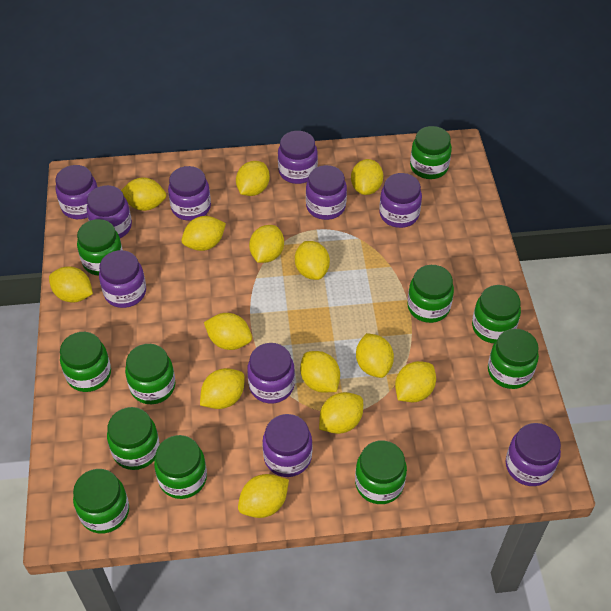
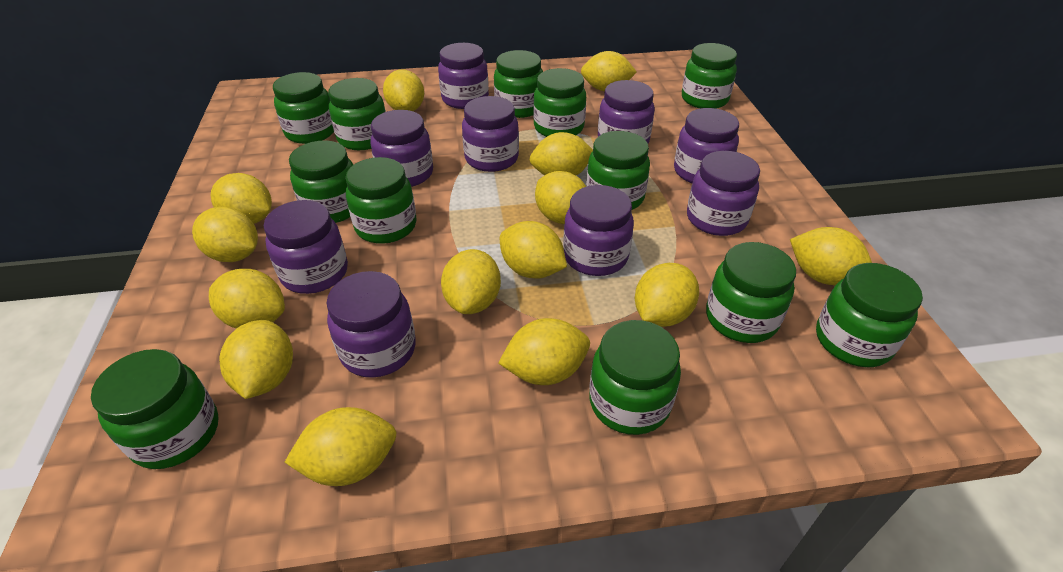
green jar: 11 -> 12
purple jar: 10 -> 9

